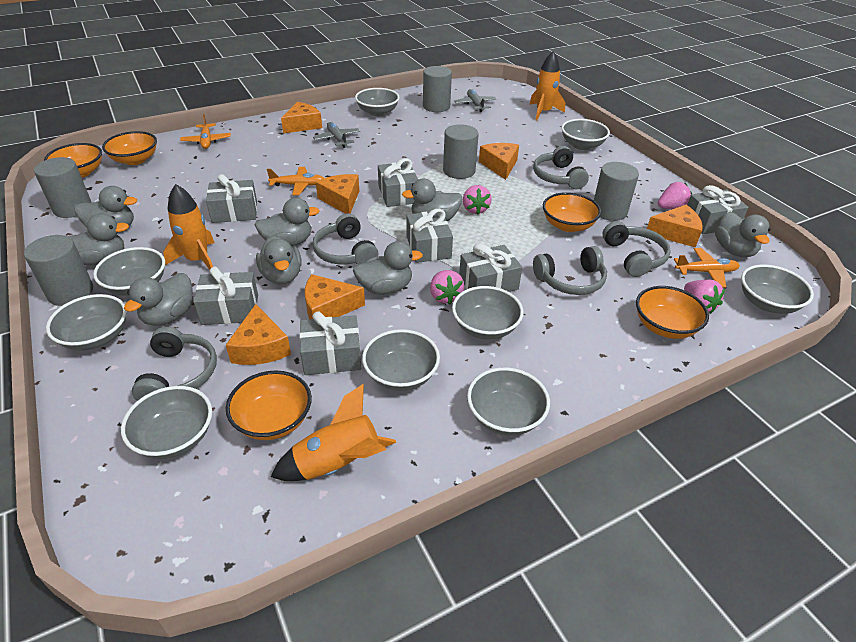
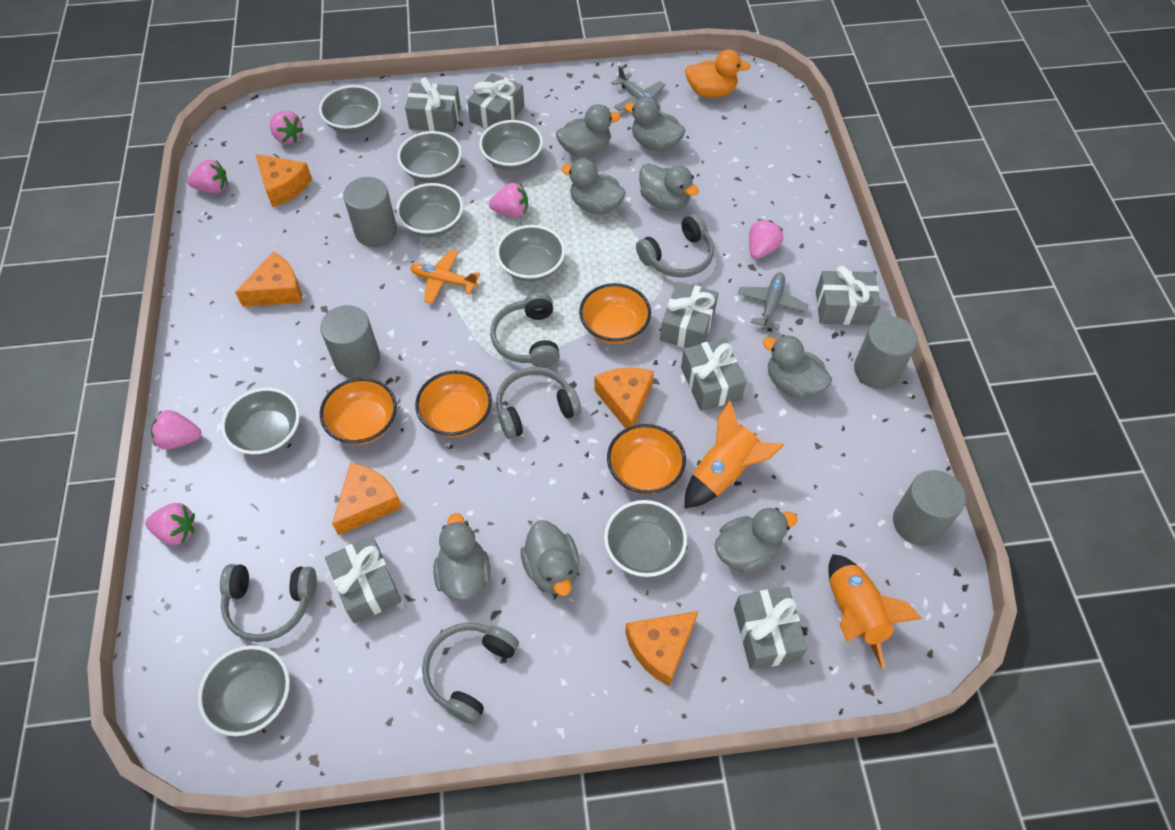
grey bowl: 9 -> 8
grey cylinder: 5 -> 4
orange bowl: 5 -> 4
orange cheese: 6 -> 5
orange duck: 0 -> 1
orange plane: 3 -> 1
orange rocket: 3 -> 2
pink strawberry: 4 -> 6

